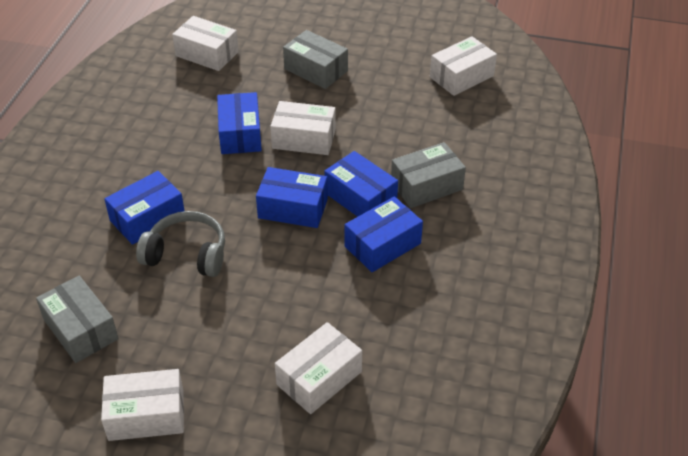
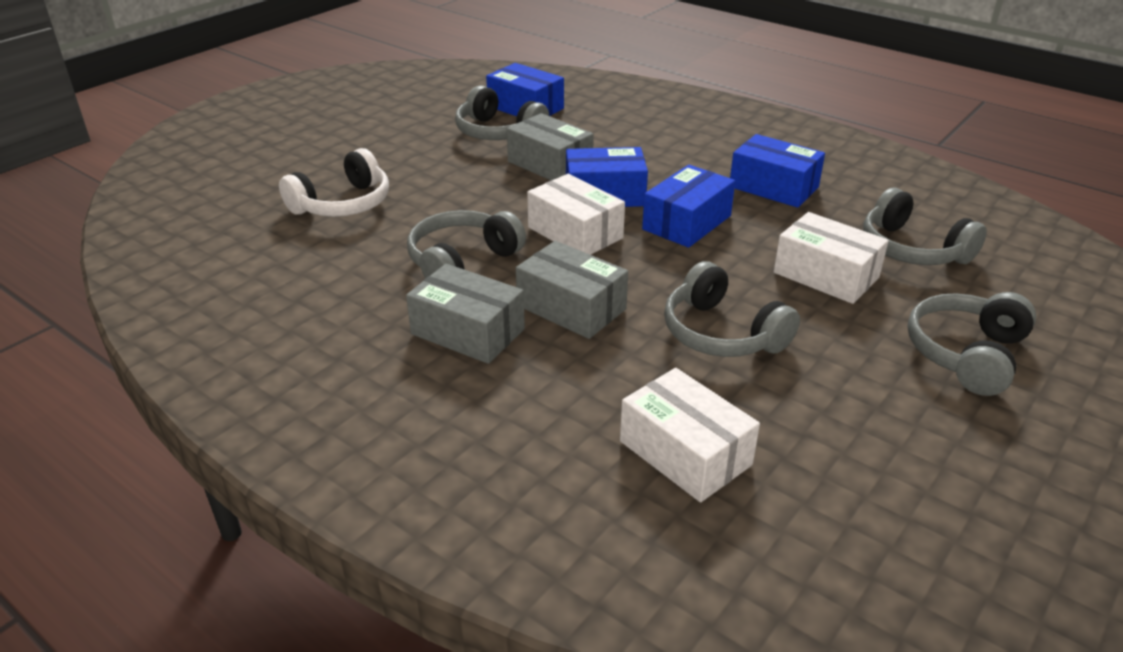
blue box: 5 -> 4
grey headphones: 1 -> 5
white box: 5 -> 3
white headphones: 0 -> 1

